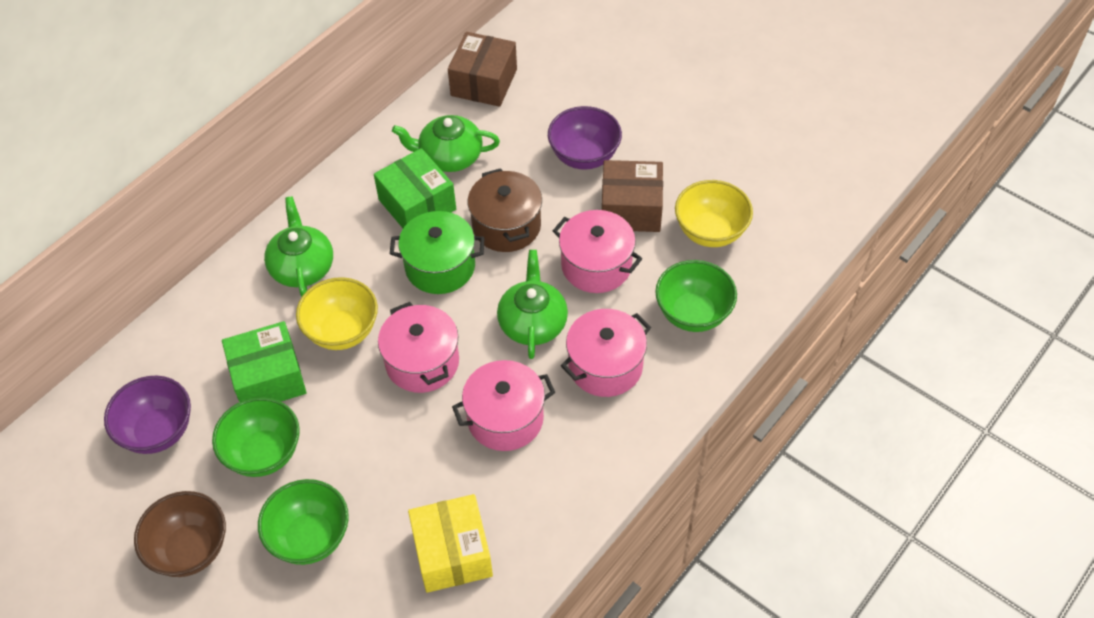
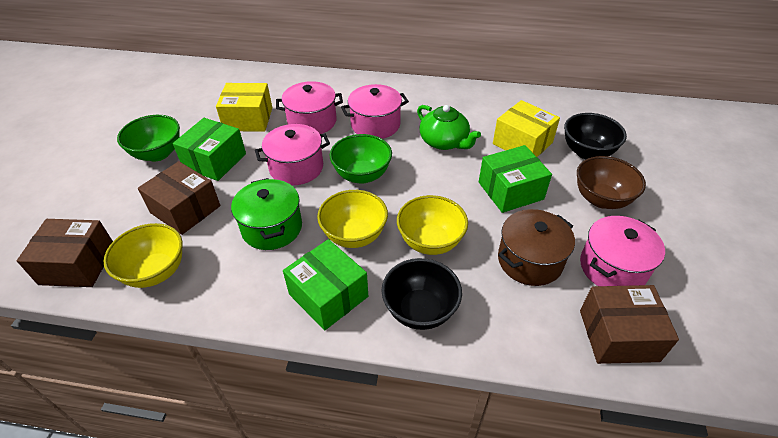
black bowl: 0 -> 2
brown box: 2 -> 3
green bowl: 3 -> 2
green box: 2 -> 3
green teapot: 3 -> 1
purple bowl: 2 -> 0
yellow bowl: 2 -> 3
yellow box: 1 -> 2

